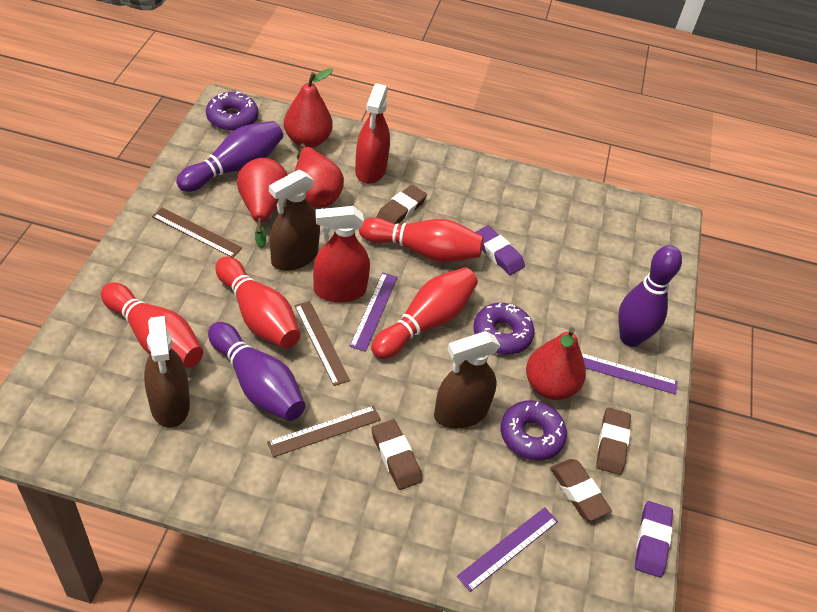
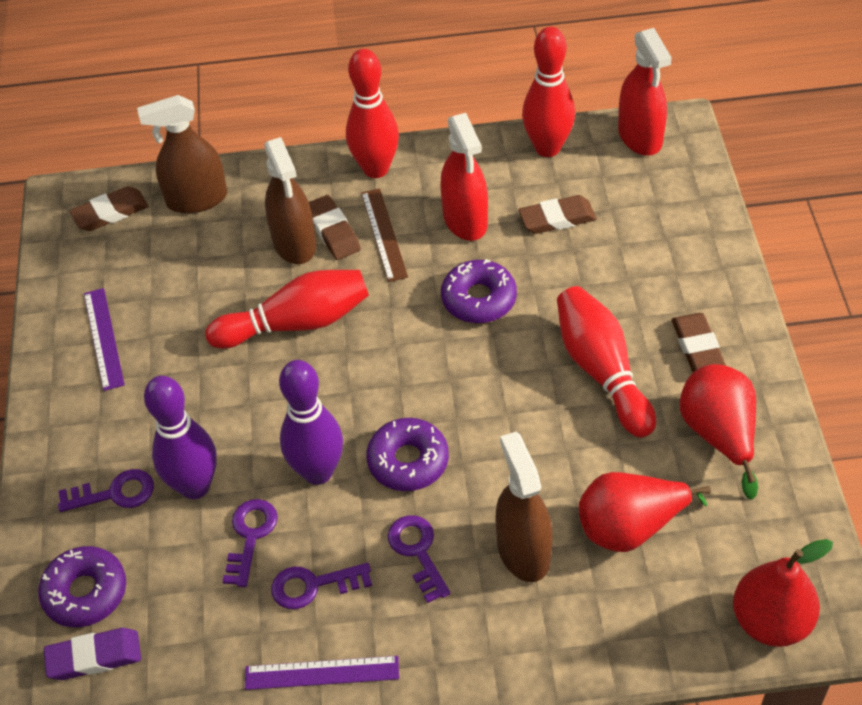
brown ruler: 3 -> 1
purple bowling pin: 3 -> 2
purple eraser: 2 -> 1
purple key: 0 -> 4
purple ruler: 3 -> 2
red pear: 4 -> 3

